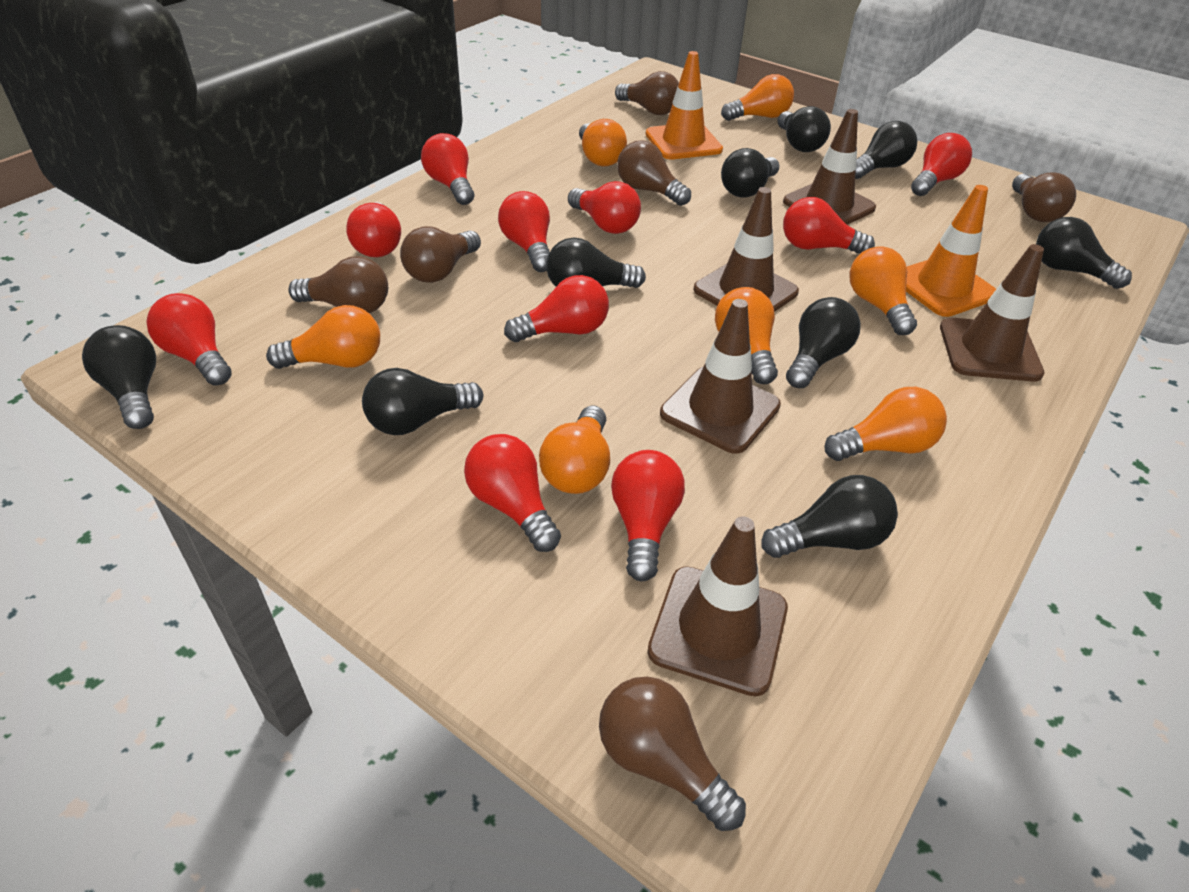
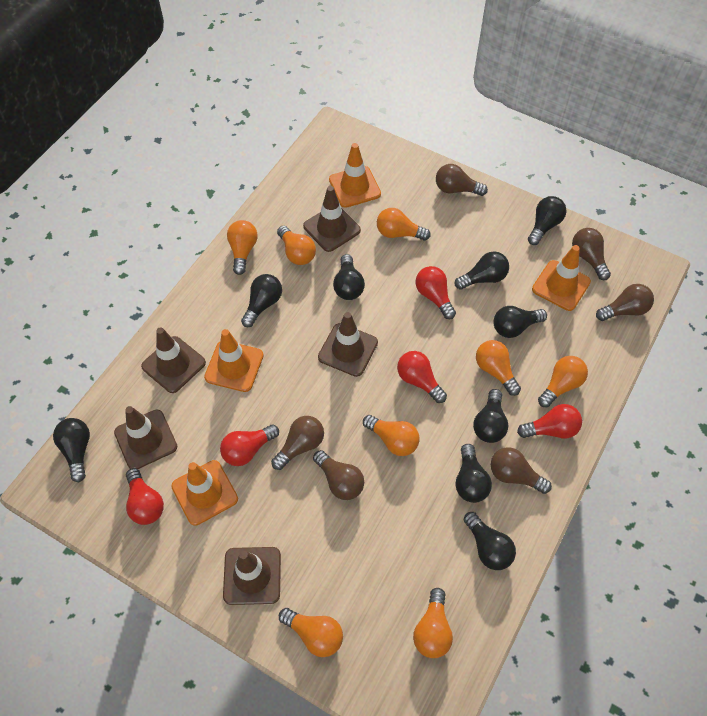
orange light bulb: 7 -> 8
orange traffic cone: 2 -> 4
red light bulb: 10 -> 5

